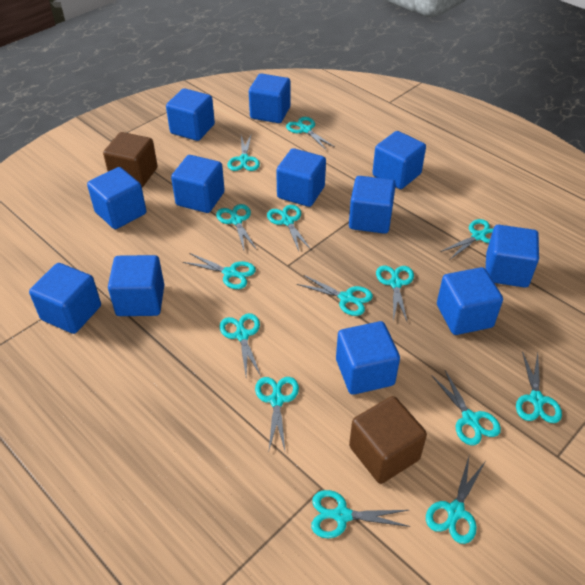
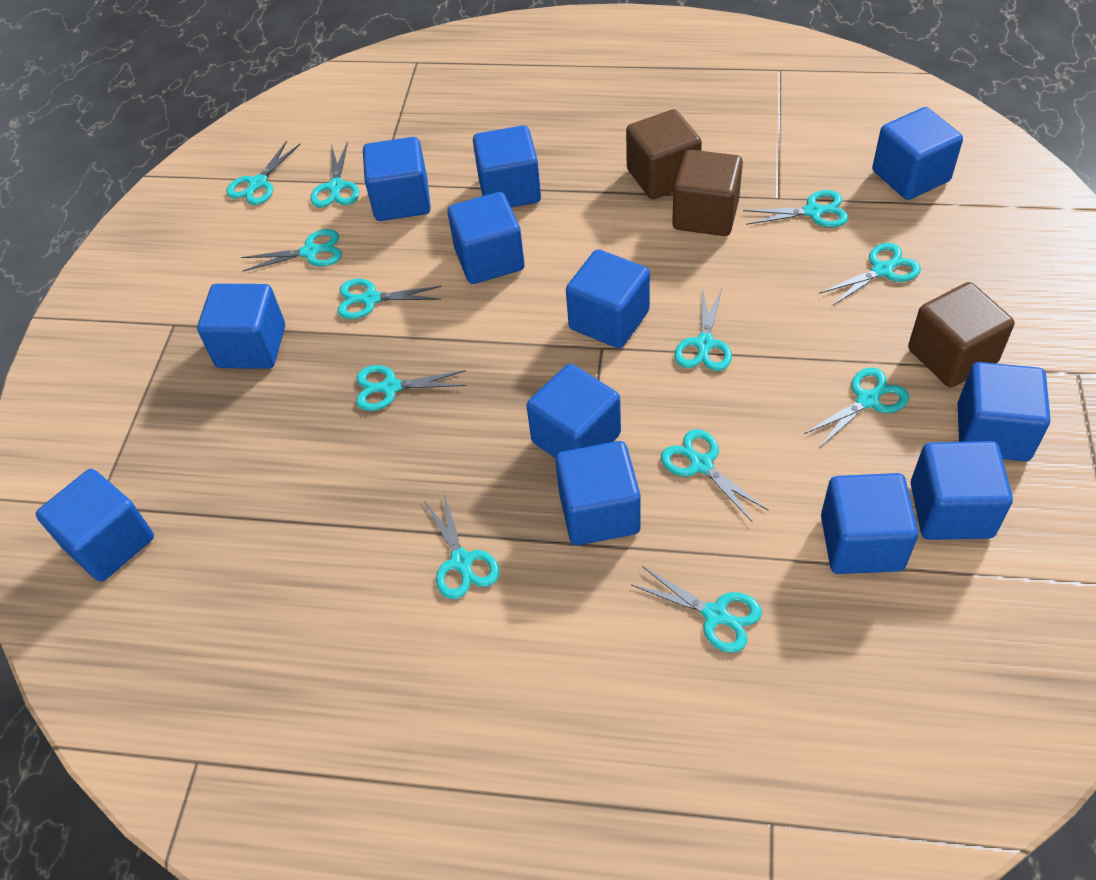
brown cube: 2 -> 3
turquoise scissors: 14 -> 12

